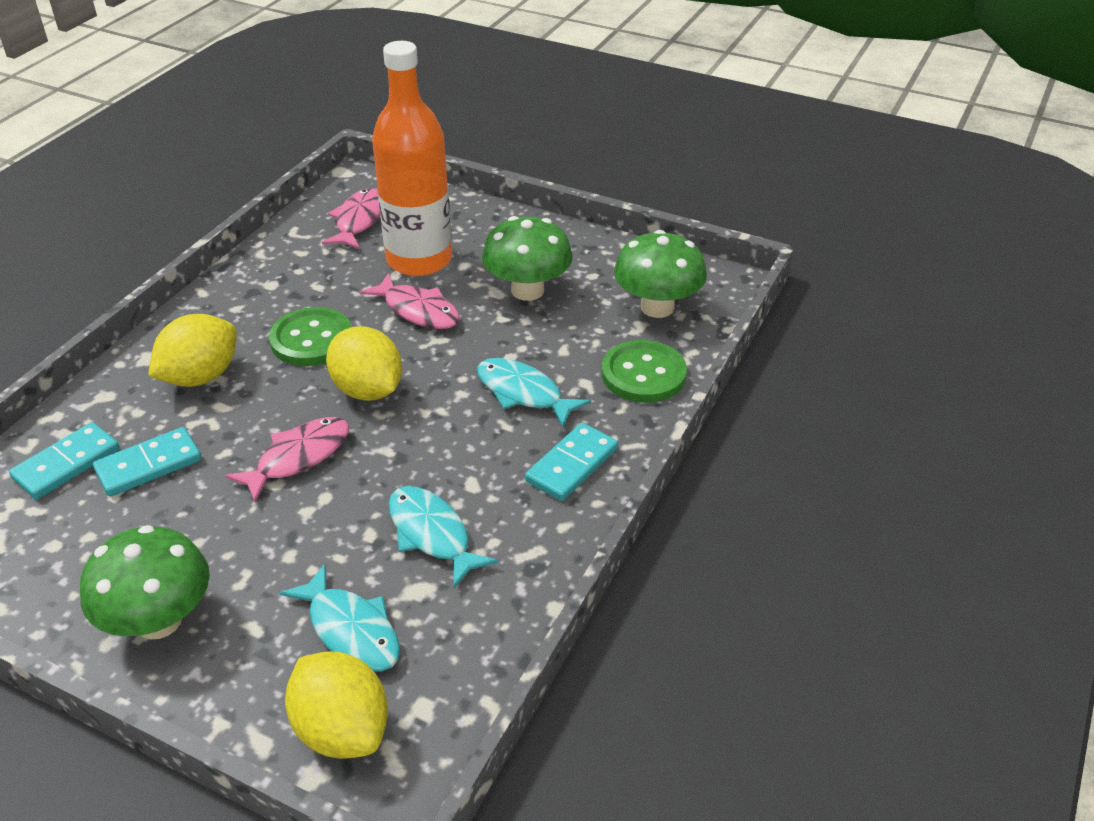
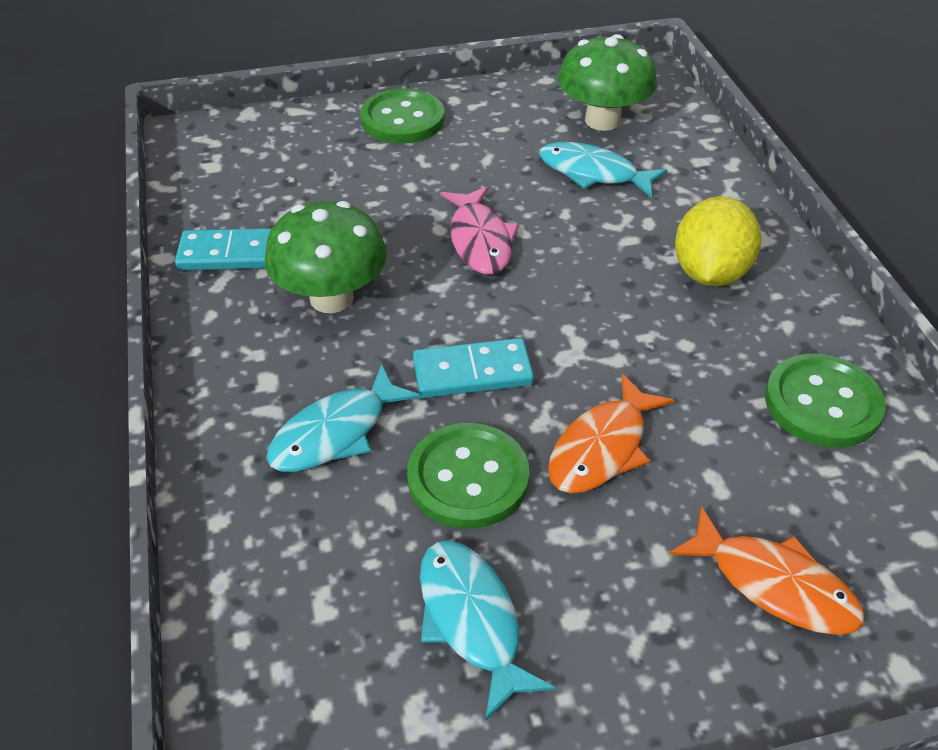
green button: 2 -> 3
green mushroom: 3 -> 2
orange bottle: 1 -> 0
orange fish: 0 -> 2
pink fish: 3 -> 1
turquoise domino: 3 -> 2
yellow lemon: 3 -> 1

